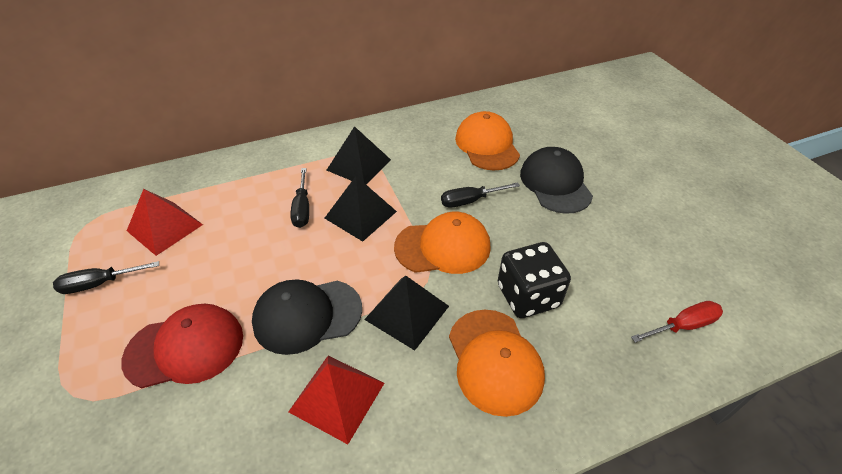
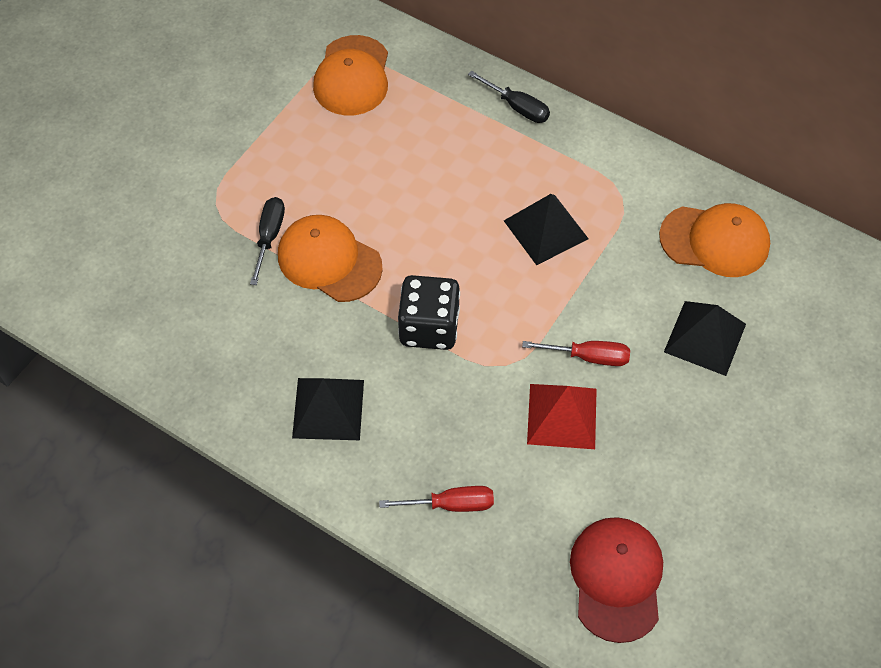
black cap: 2 -> 0
black screwdriver: 3 -> 2
red pyramid: 2 -> 1
red screwdriver: 1 -> 2

